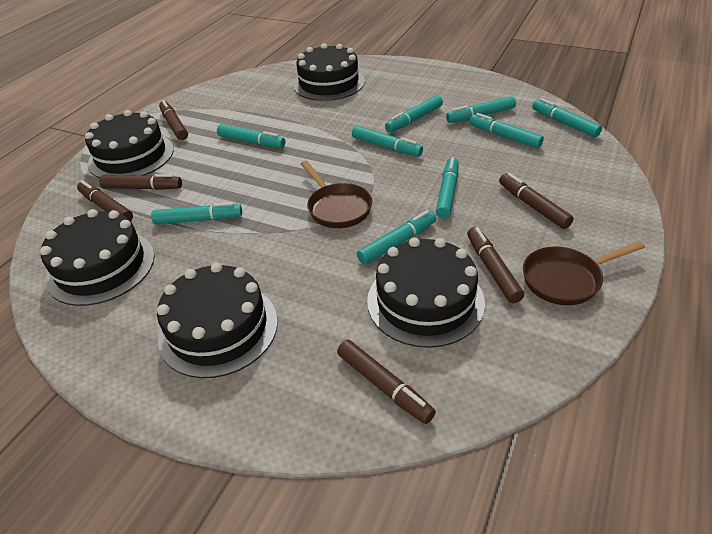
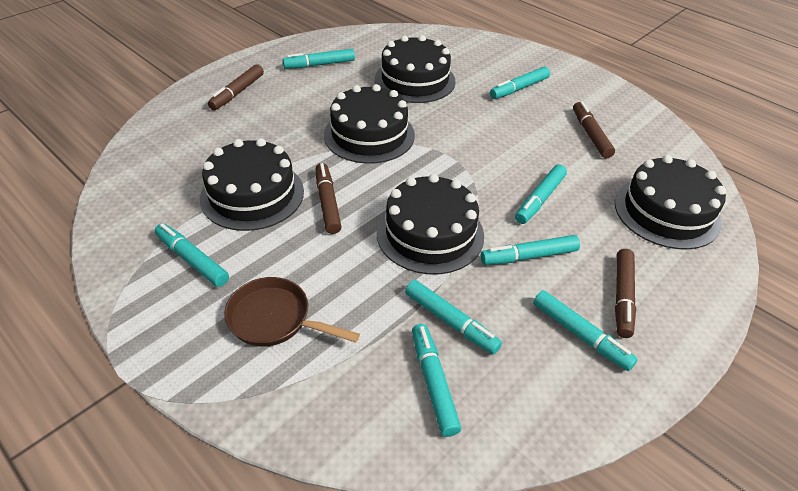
brown marker: 6 -> 4
brown pan: 2 -> 1
turquoise marker: 9 -> 8

